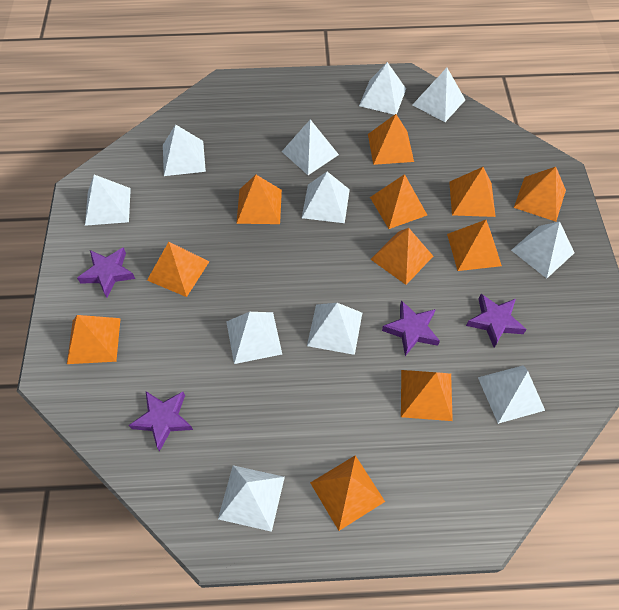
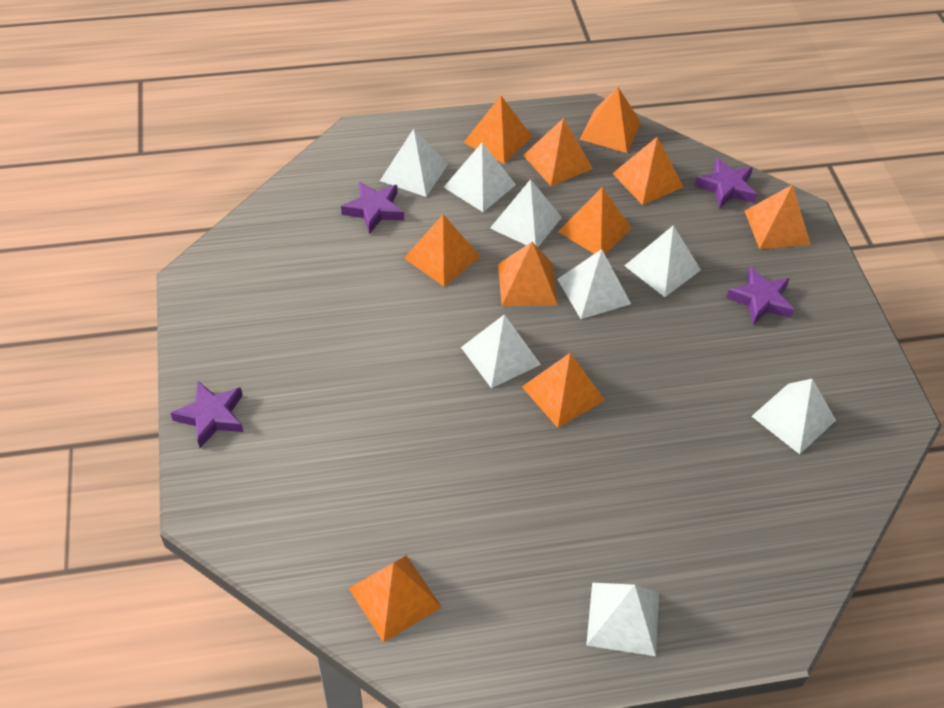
orange pyramid: 11 -> 10
white pyramid: 11 -> 8

